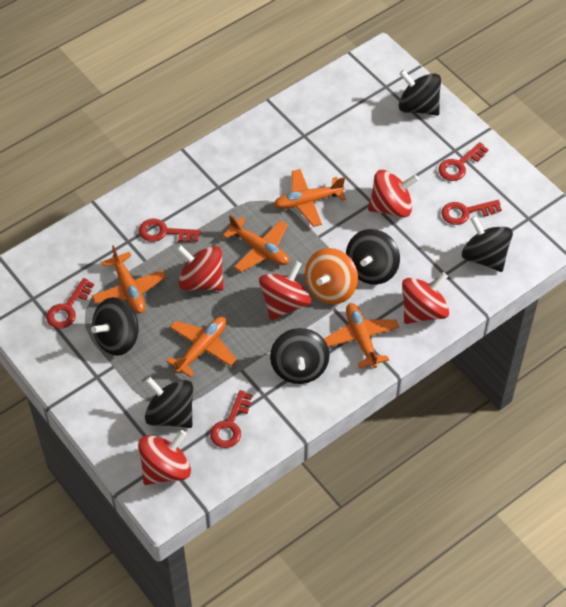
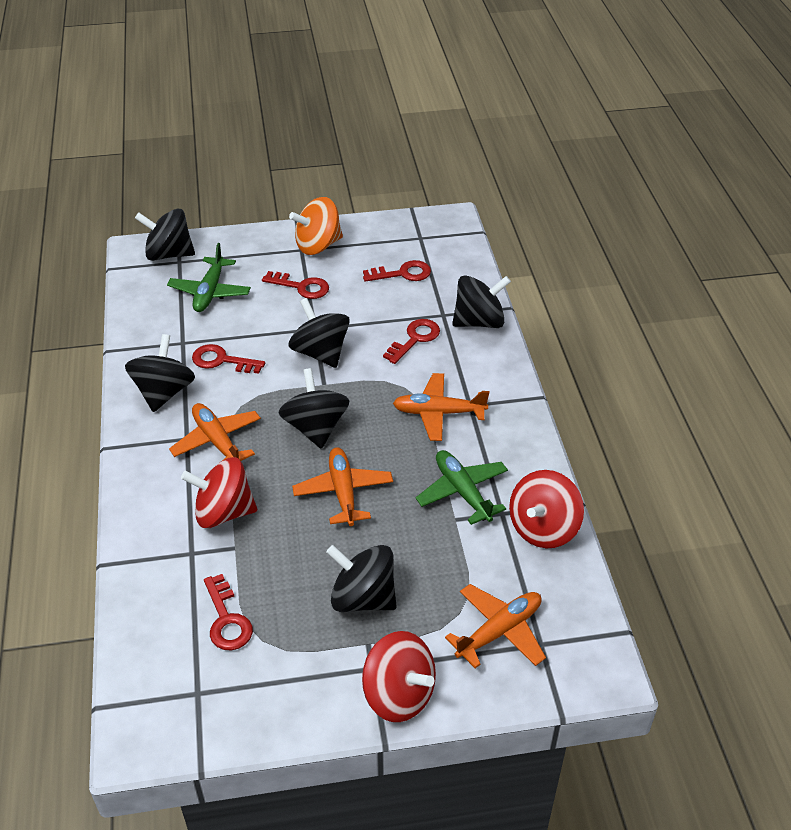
green plane: 0 -> 2
orange plane: 5 -> 4
red spinning top: 5 -> 3

